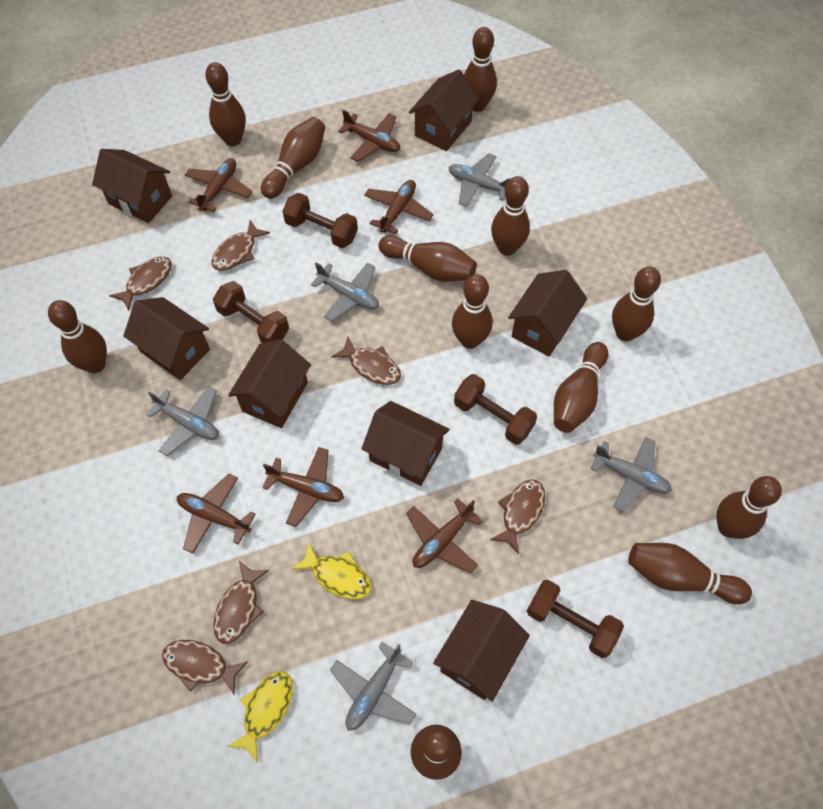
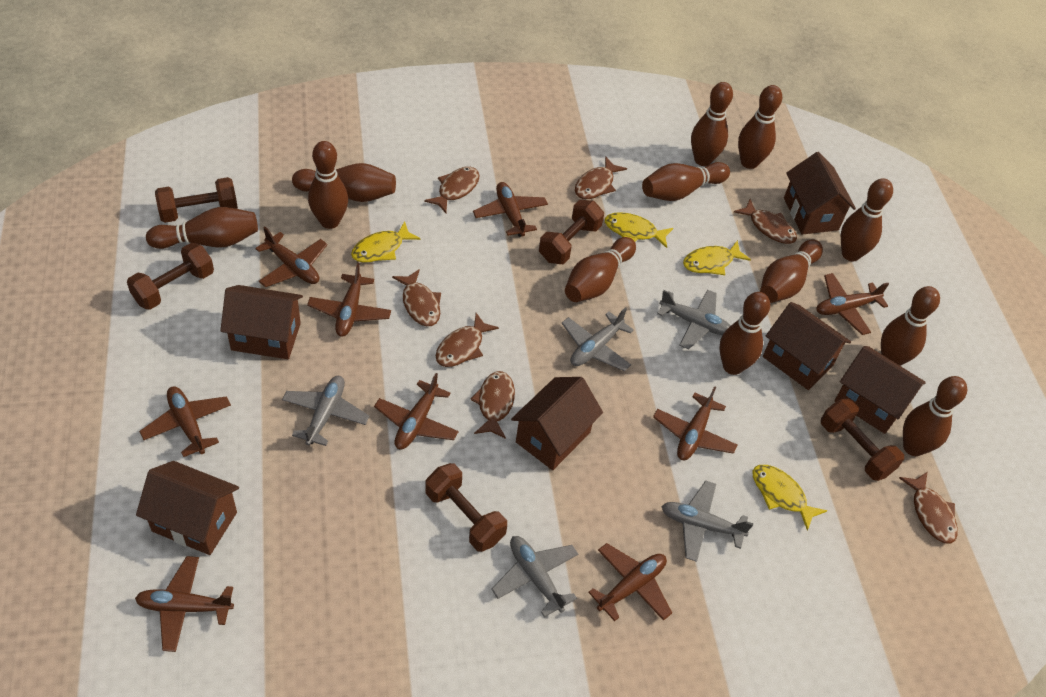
brown dumbbell: 4 -> 5
brown fish: 6 -> 7
brown house: 7 -> 6
brown plane: 6 -> 9
yellow fish: 2 -> 4

